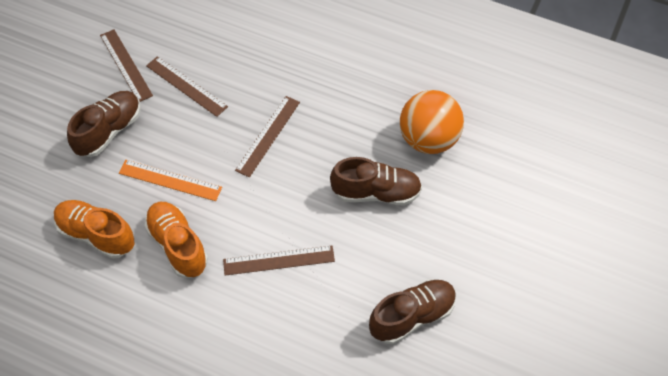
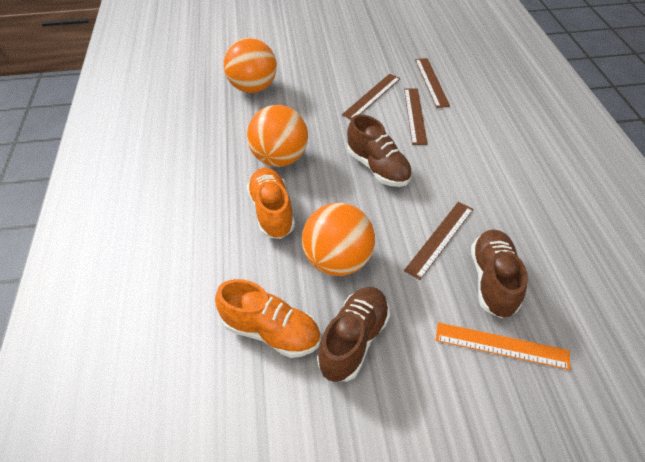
orange ball: 1 -> 3

